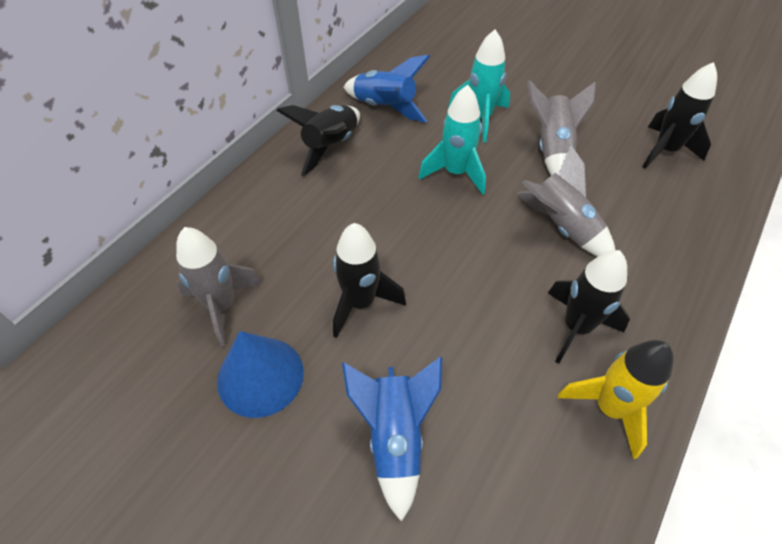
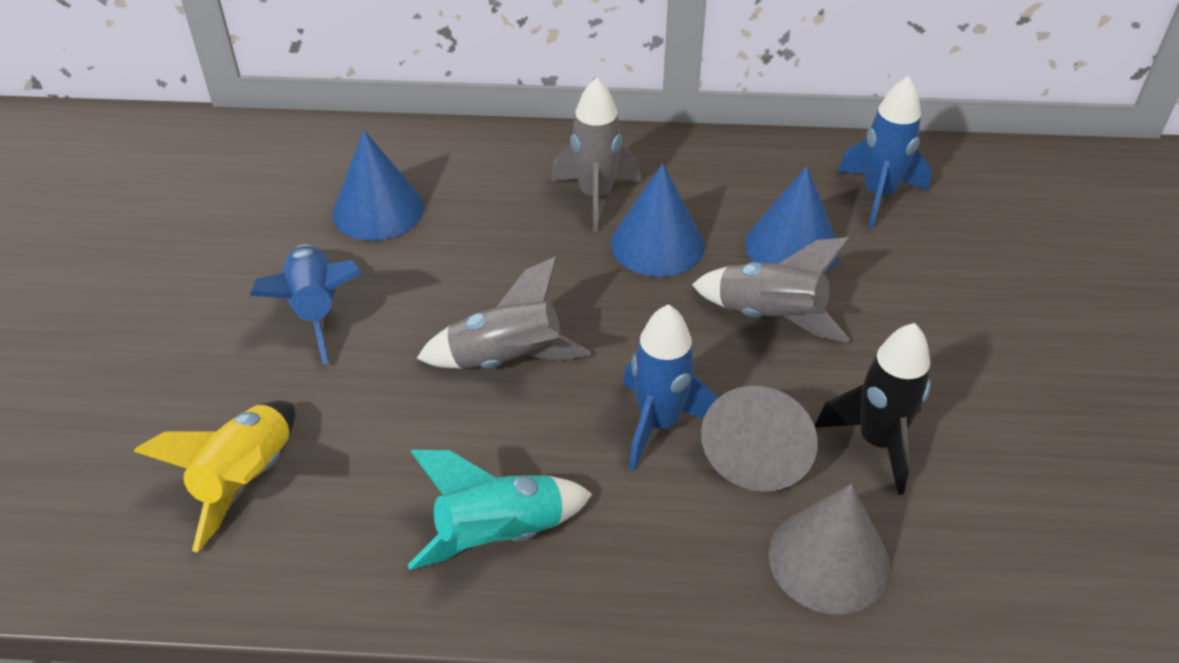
black rocket: 4 -> 1
blue cone: 1 -> 3
blue rocket: 2 -> 3
grey cone: 0 -> 2
turquoise rocket: 2 -> 1

